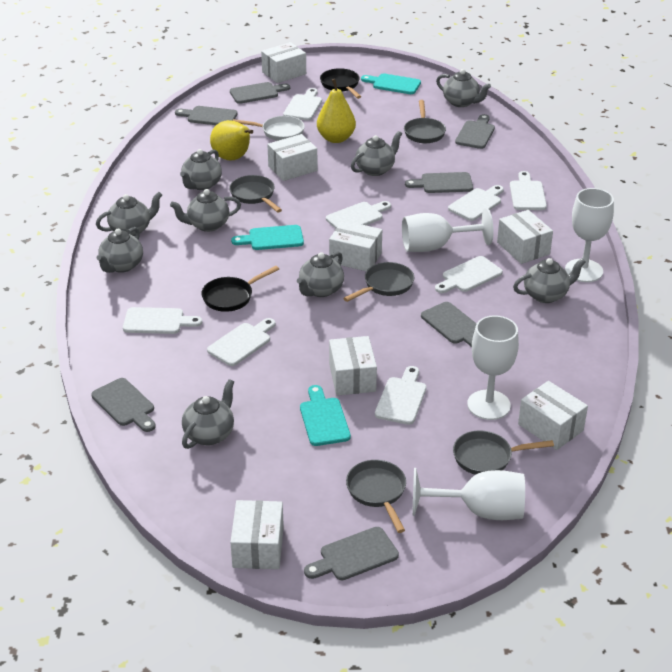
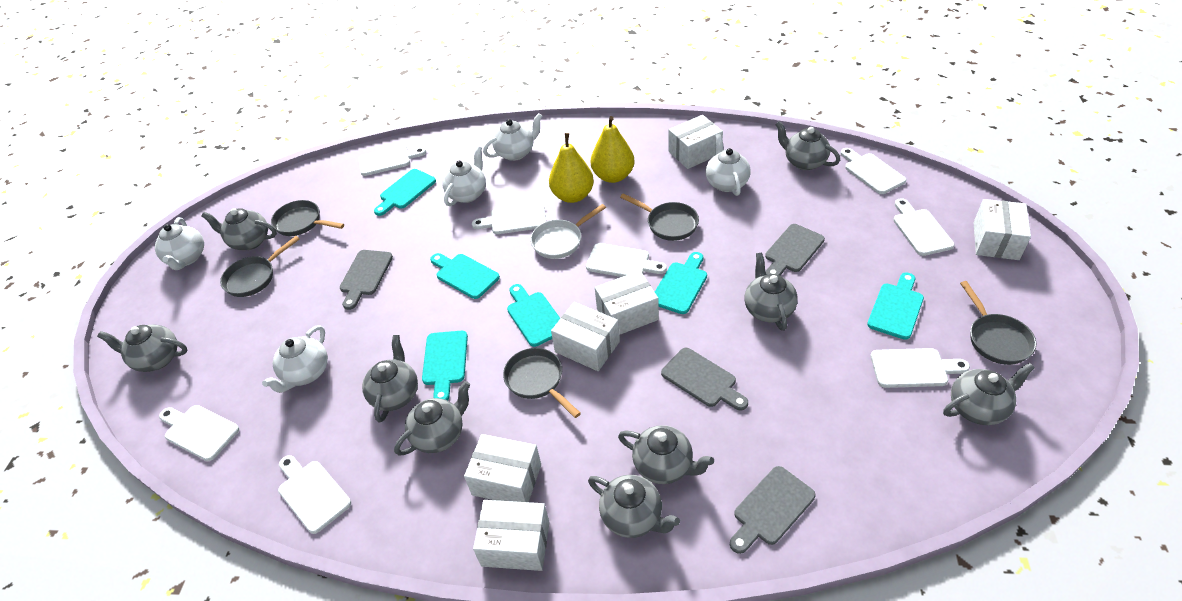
black pan: 2 -> 0
grey cutting board: 7 -> 4
turquoise cutting board: 3 -> 6
white box: 7 -> 6
white goblet: 4 -> 0
white teapot: 0 -> 5

